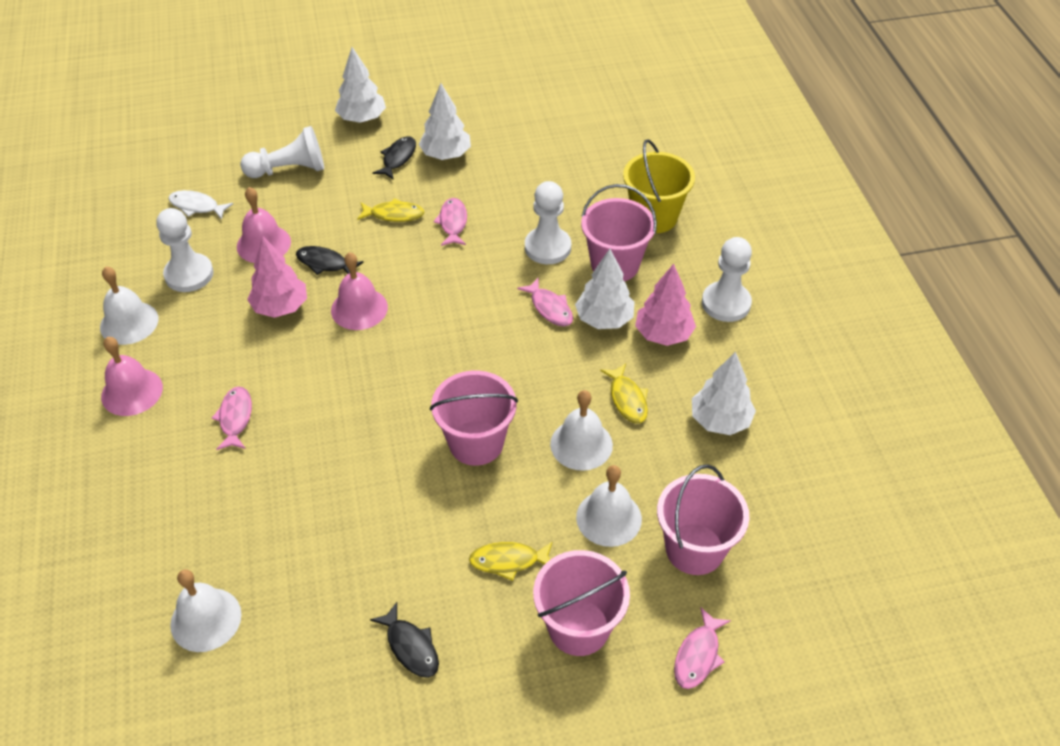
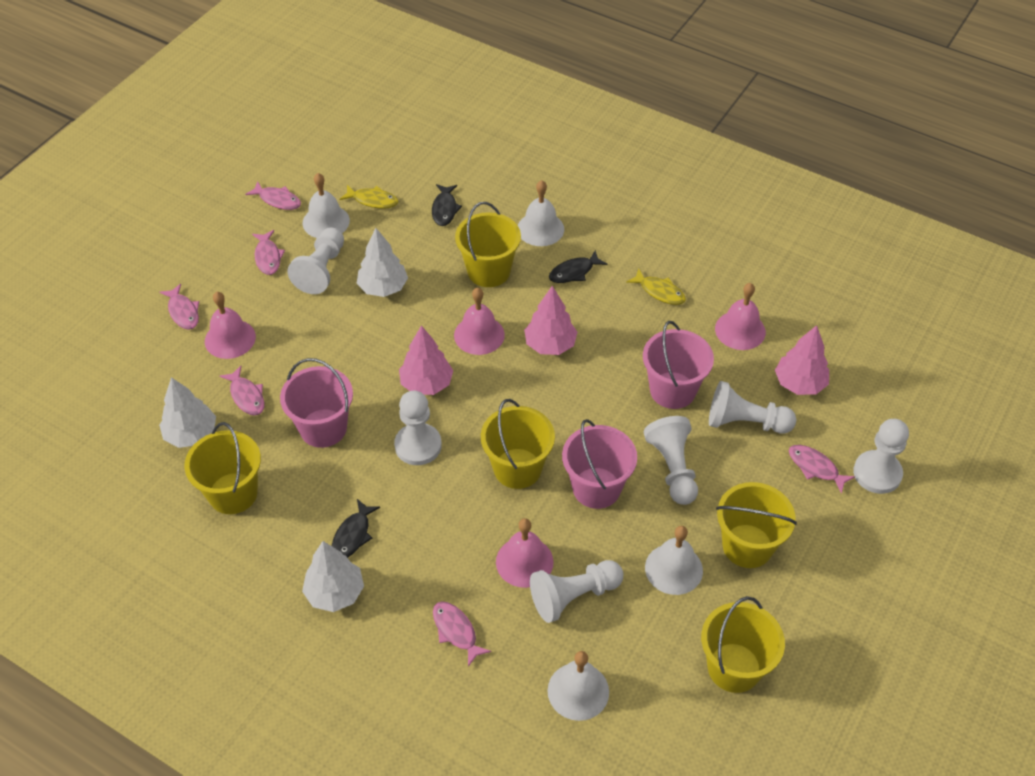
pink bell: 3 -> 4
pink bucket: 4 -> 3
pink fish: 4 -> 6
pink tree: 2 -> 3
white fish: 1 -> 0
white pawn: 4 -> 6
white tree: 4 -> 3
yellow bucket: 1 -> 5
yellow fish: 3 -> 2

